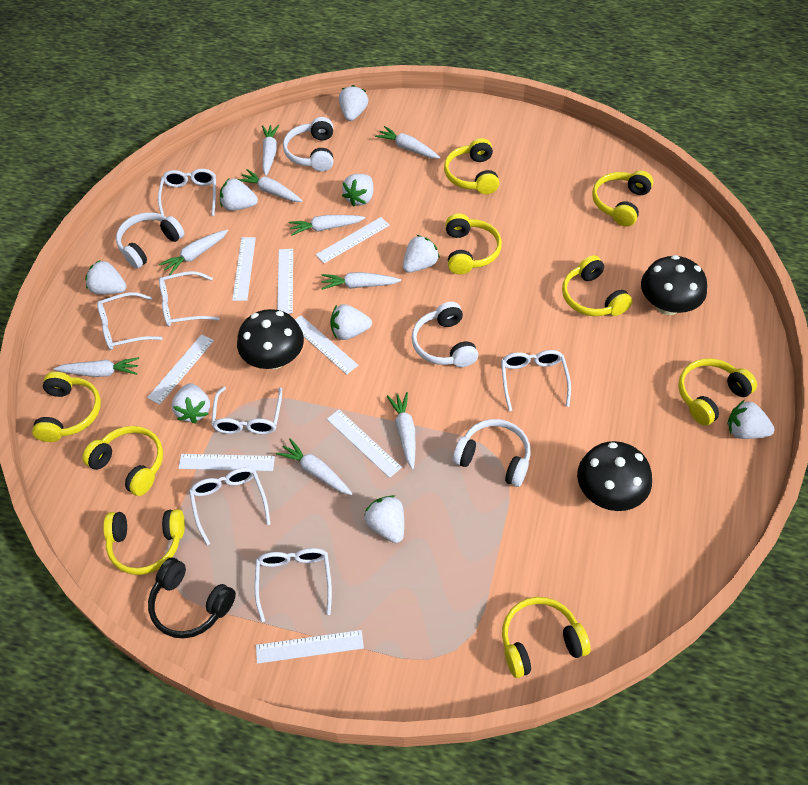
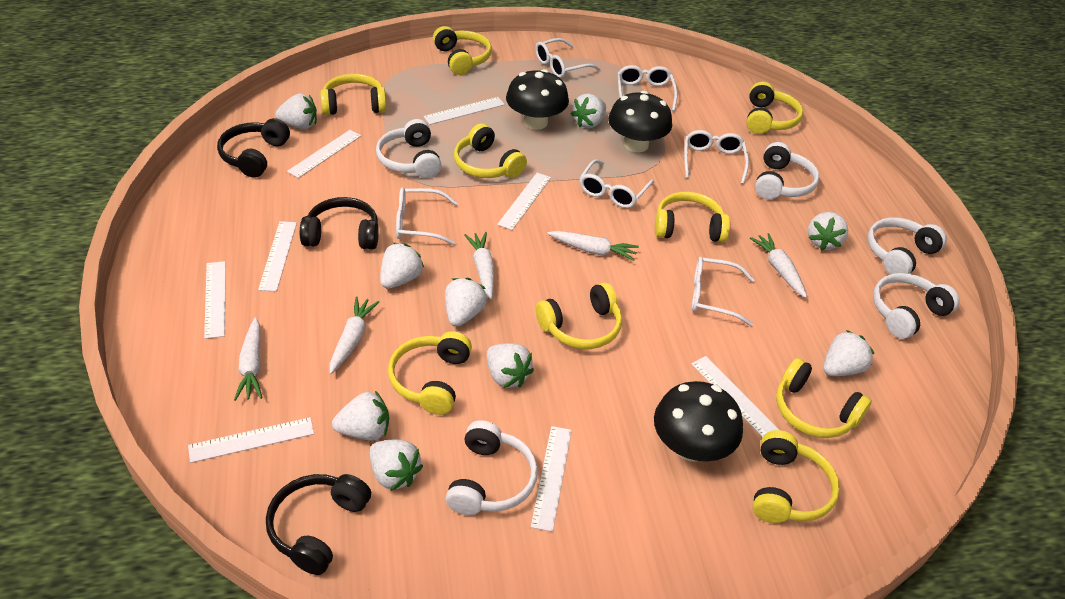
black headphones: 1 -> 3
white carrot: 9 -> 5
white glasses: 7 -> 6
white headphones: 4 -> 5

